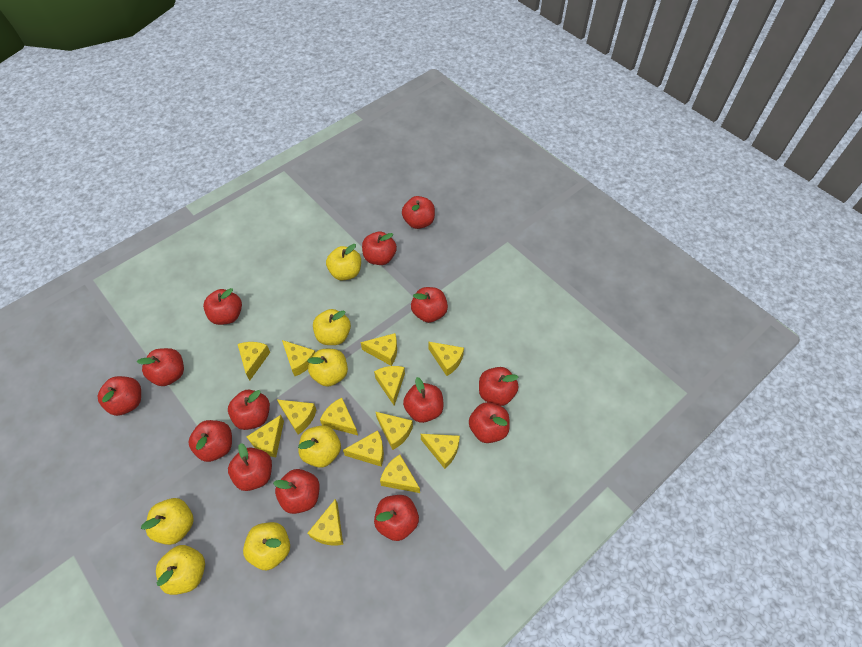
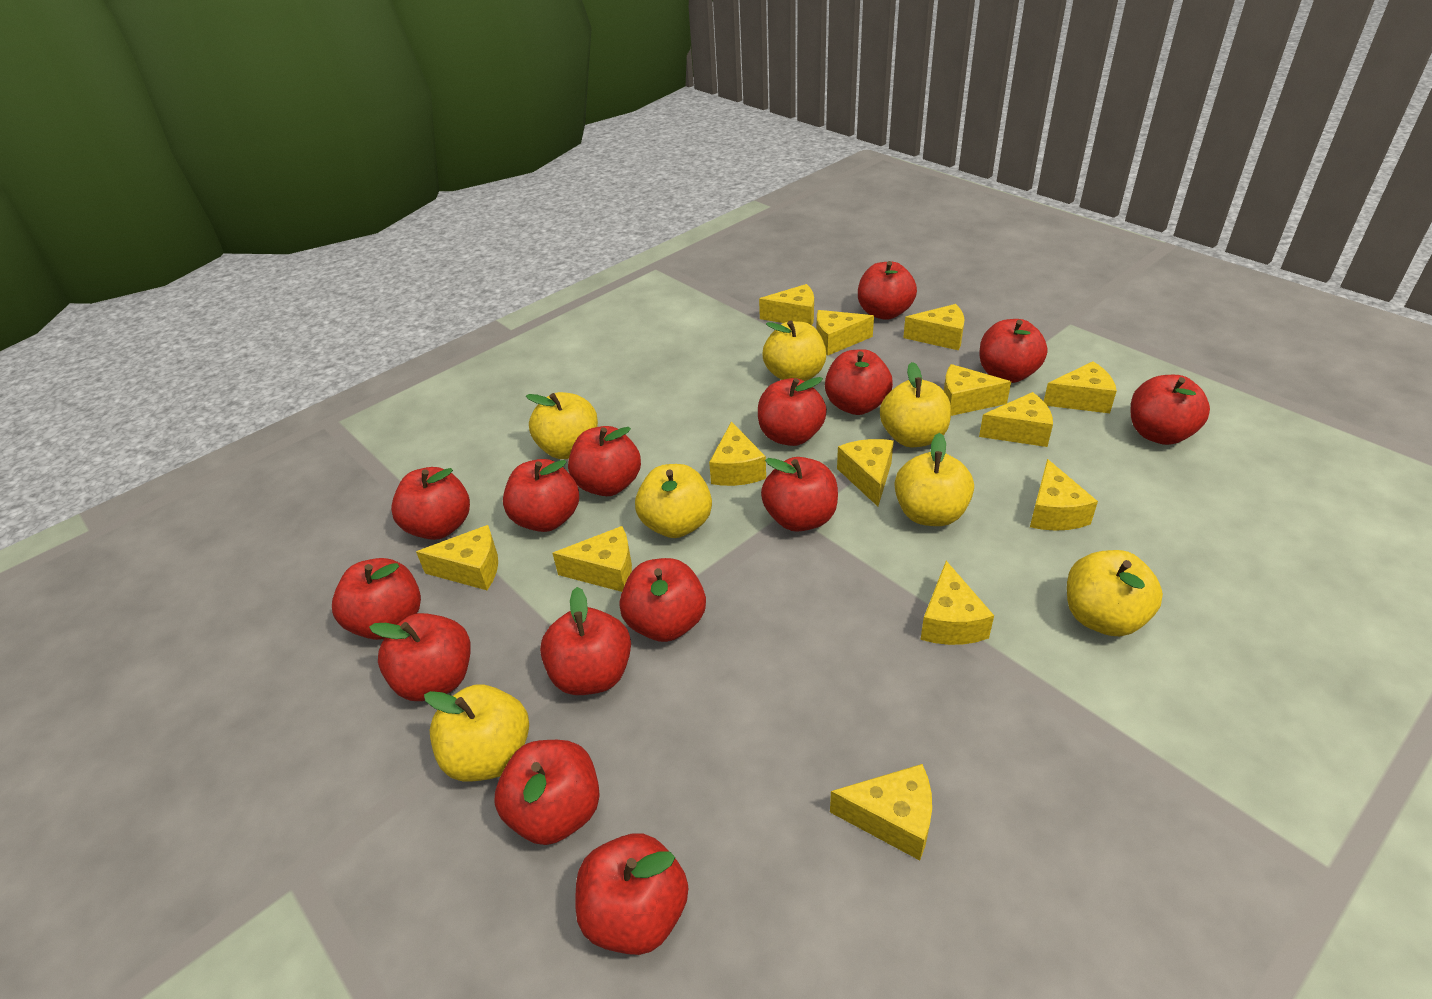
red apple: 14 -> 15

